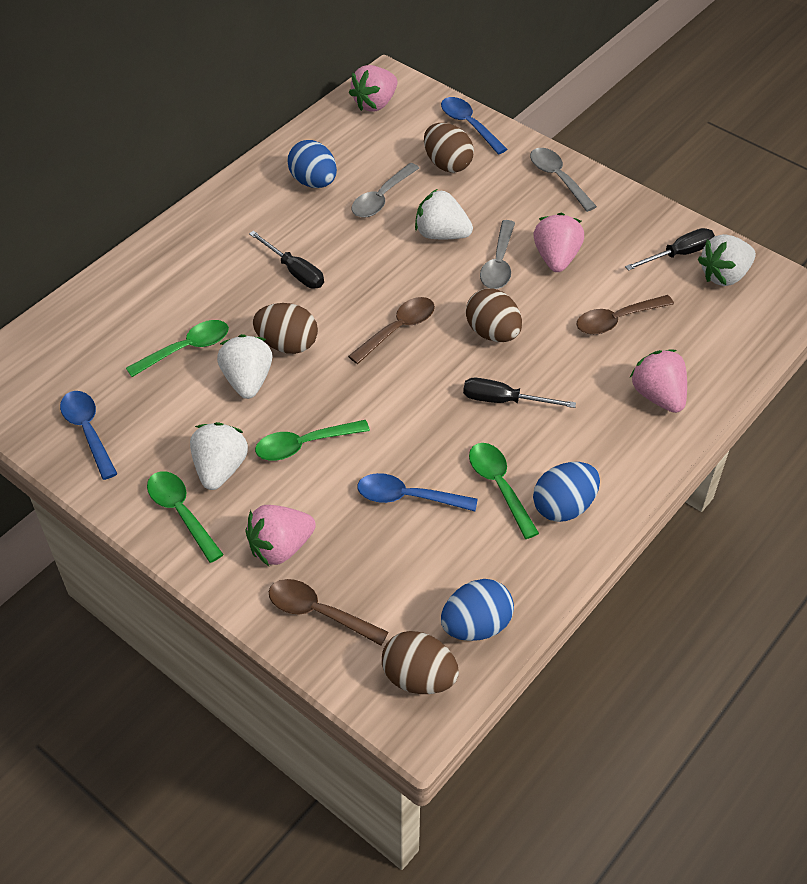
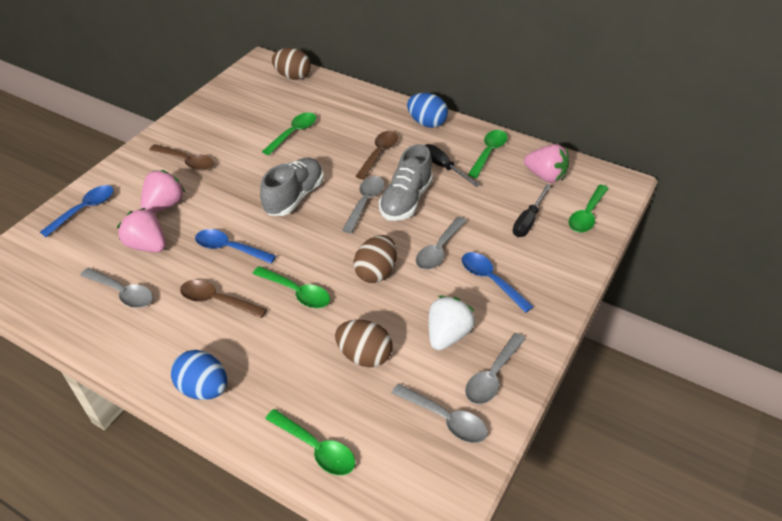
black screwdriver: 3 -> 2
blue egg: 3 -> 2
brown egg: 4 -> 3
green spoon: 4 -> 5
grey shoe: 0 -> 2
grey spoon: 3 -> 5
pink strawberry: 4 -> 3
white strawberry: 4 -> 1

